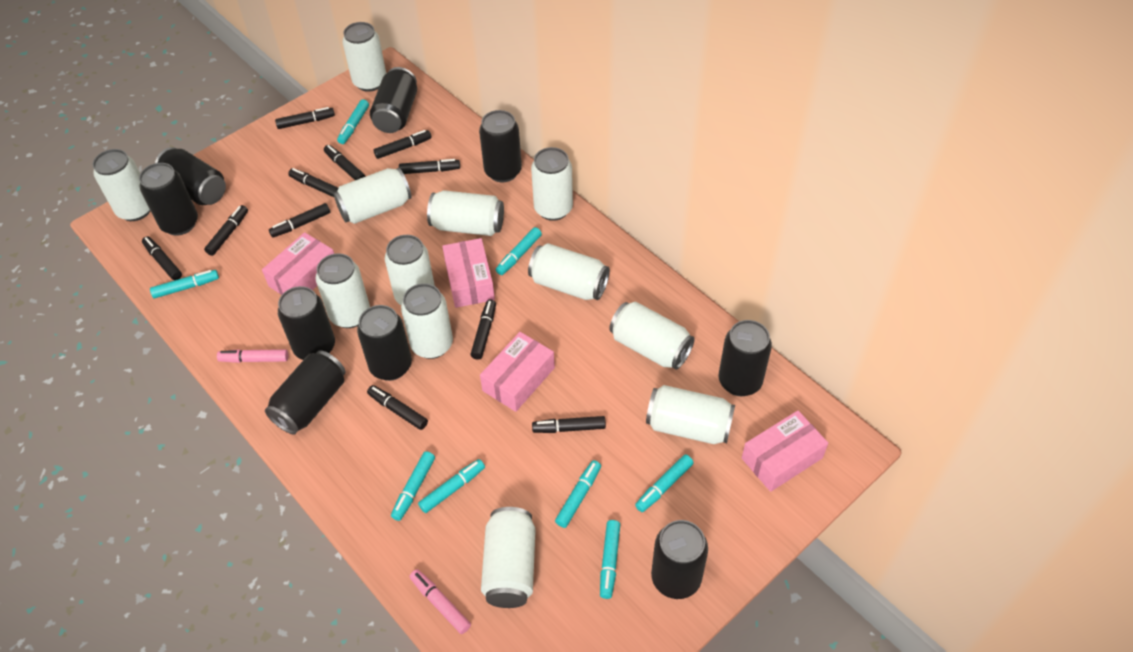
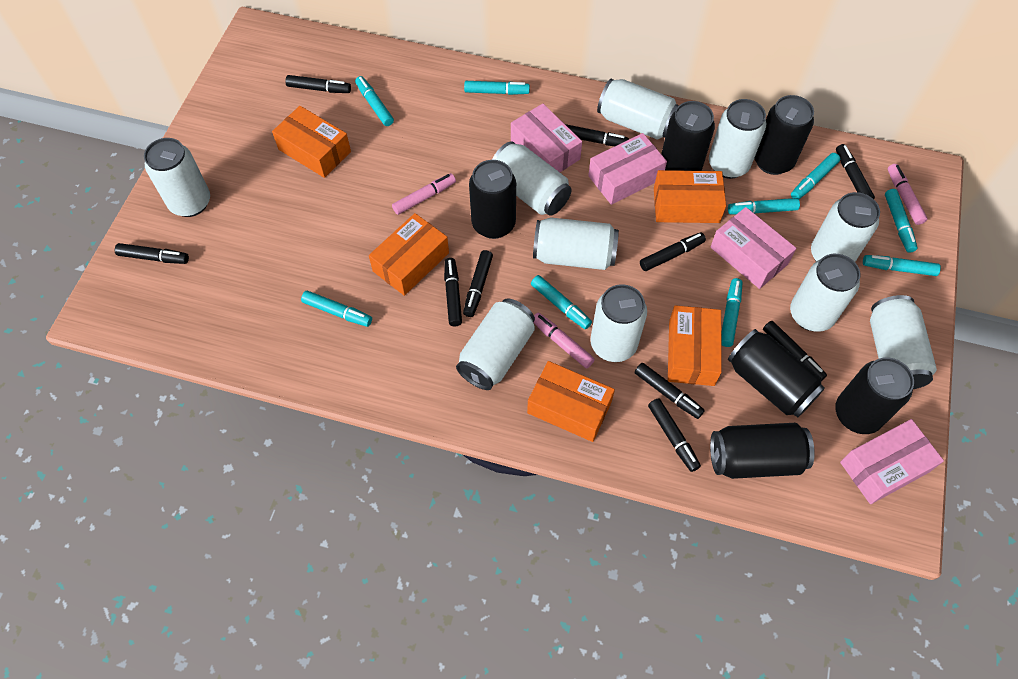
black can: 9 -> 6
black marker: 11 -> 10
orange box: 0 -> 5
pink marker: 2 -> 3
turquoise marker: 8 -> 9
white can: 12 -> 10

